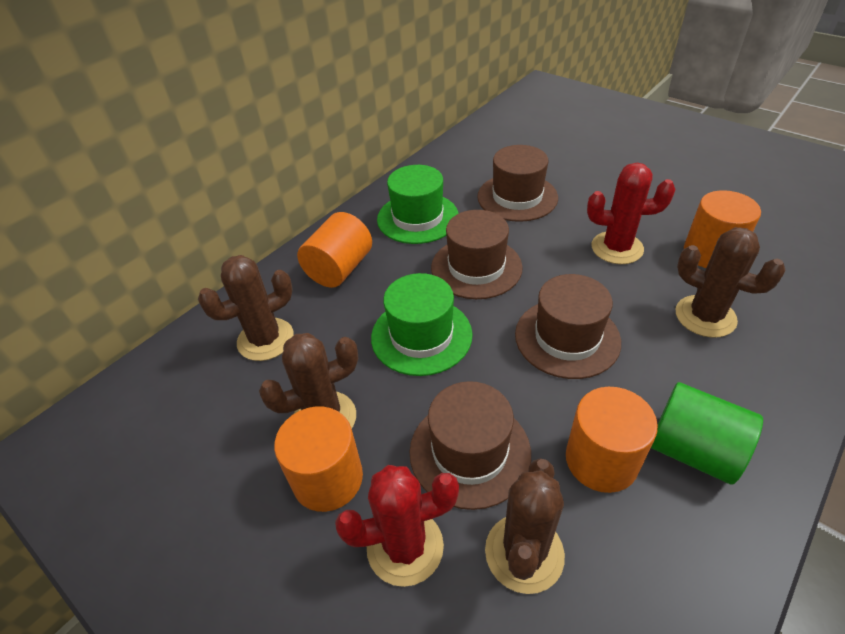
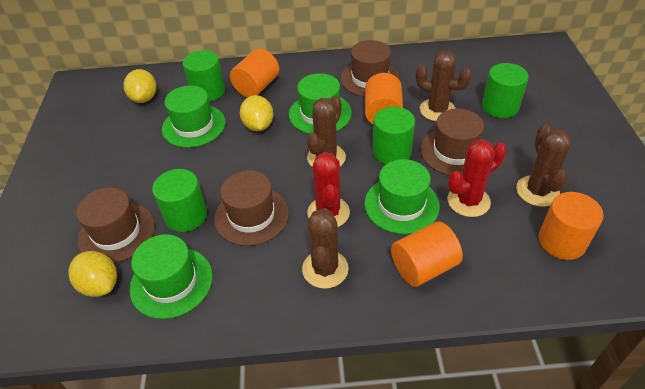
green cylinder: 1 -> 4
green hat: 2 -> 4
yellow lemon: 0 -> 3

